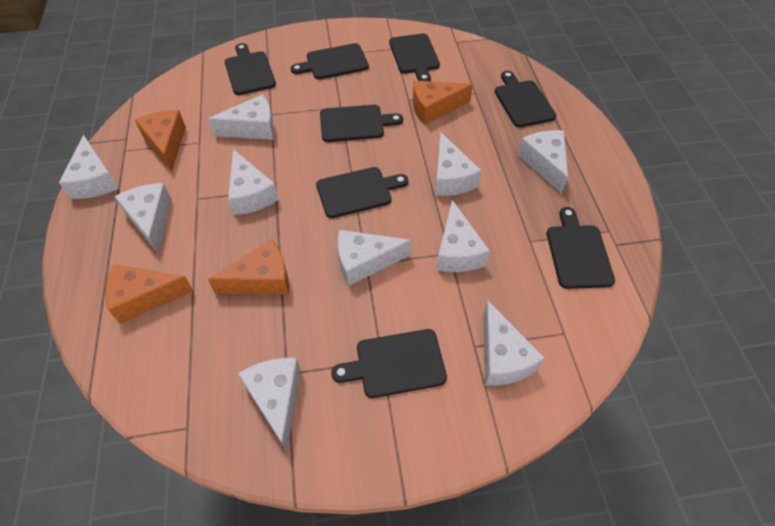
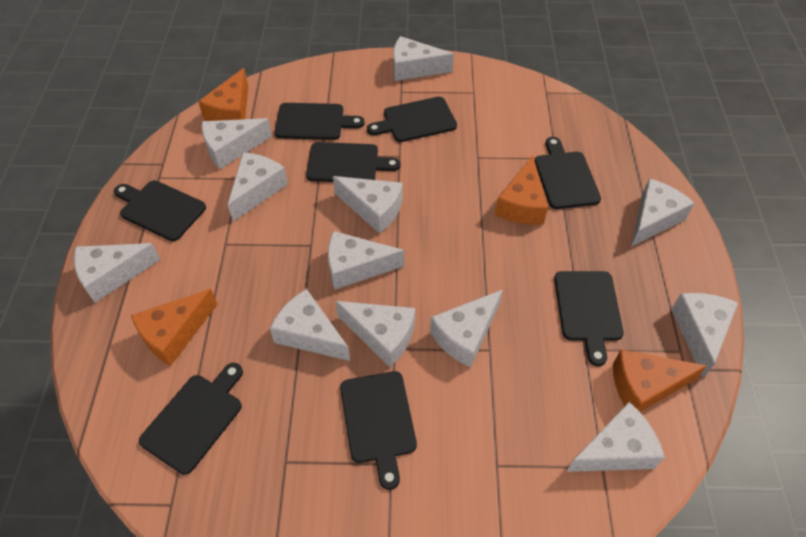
white cheese: 10 -> 12

